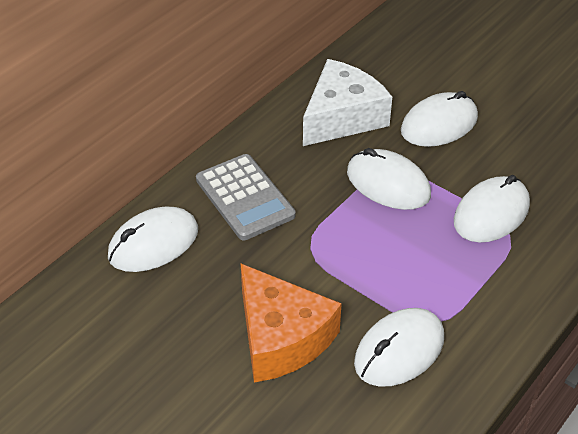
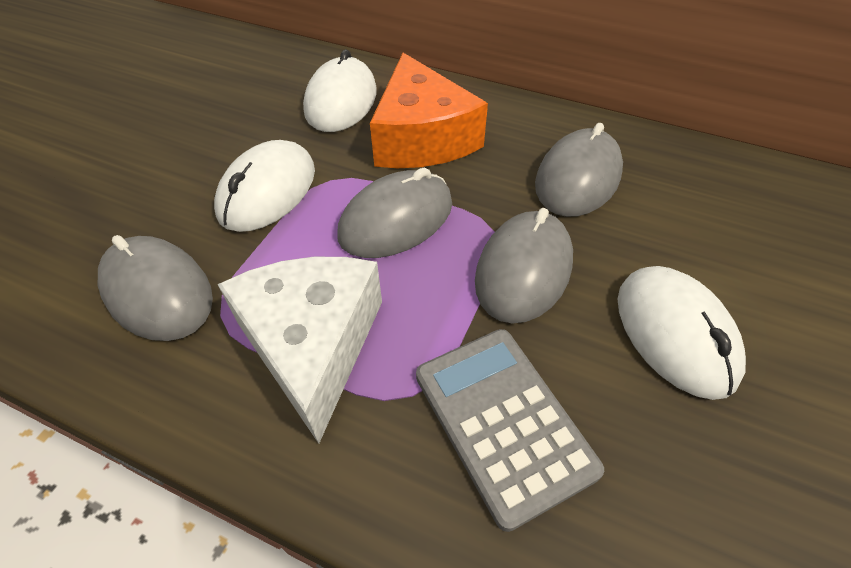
grey mouse: 0 -> 4
white mouse: 5 -> 3

